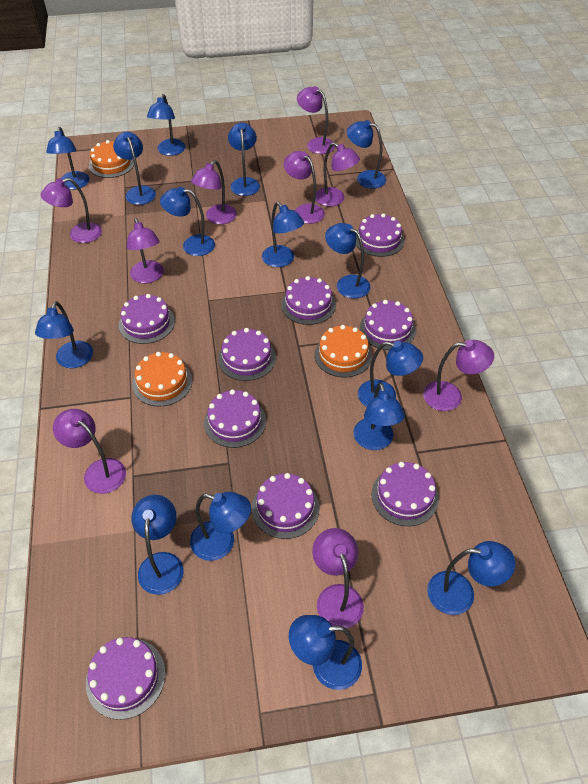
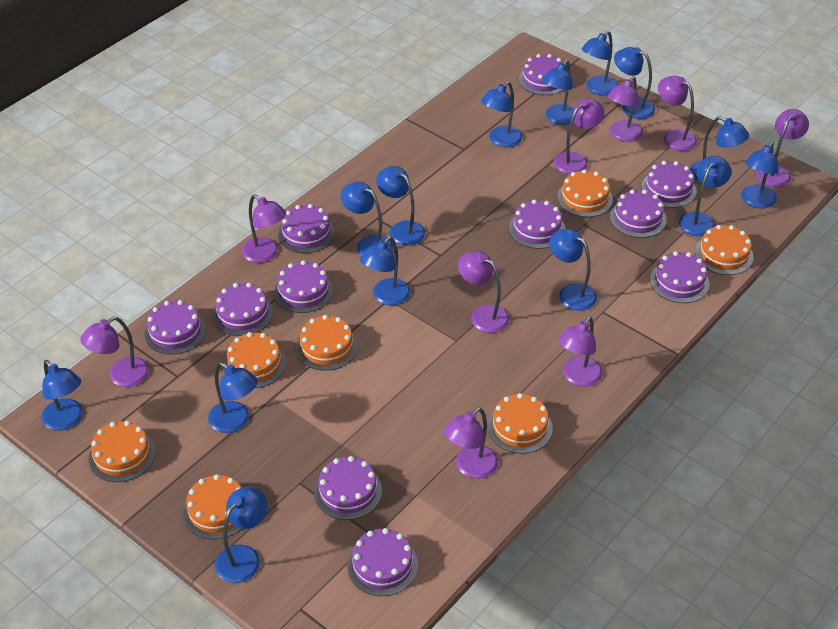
blue lamp: 15 -> 14
orange cake: 3 -> 7
purple cake: 9 -> 11

